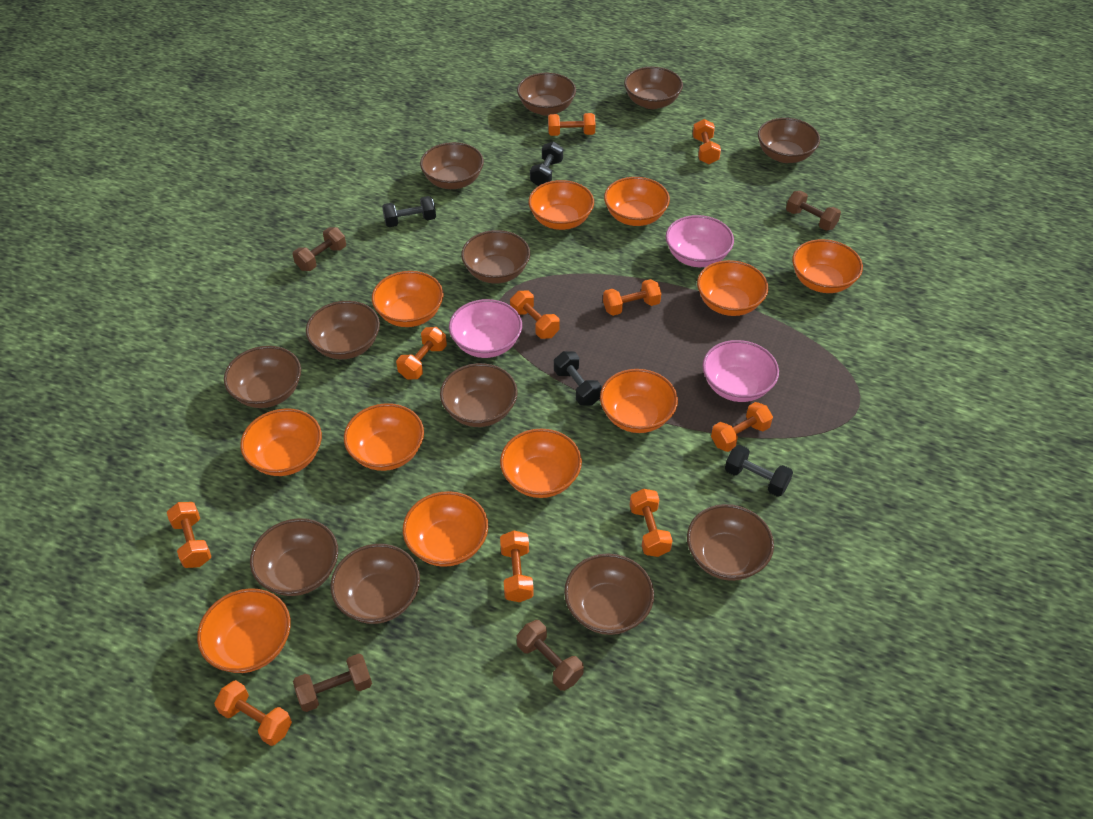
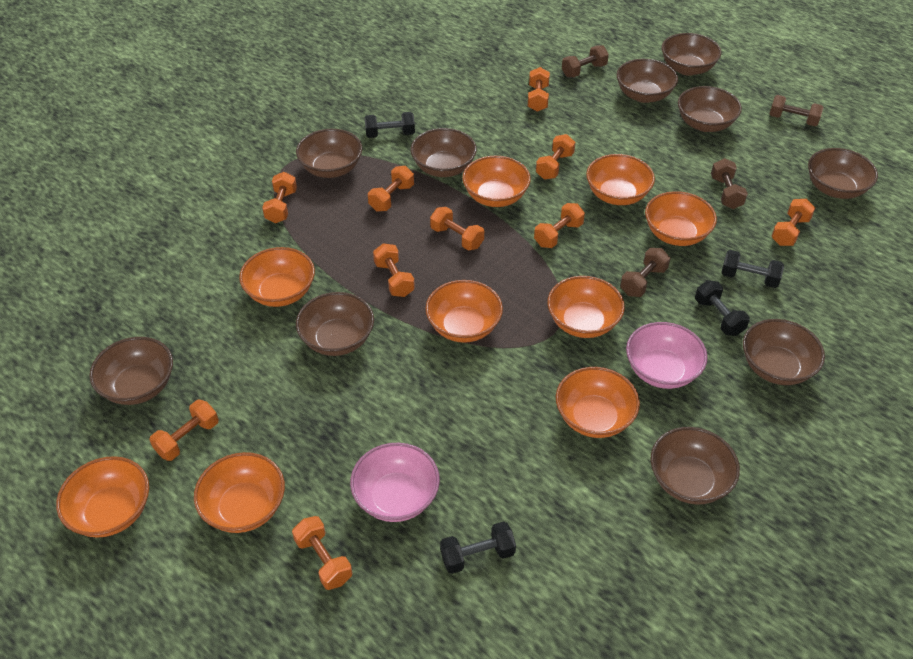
brown bowl: 12 -> 10
orange bowl: 11 -> 9
pink bowl: 3 -> 2

